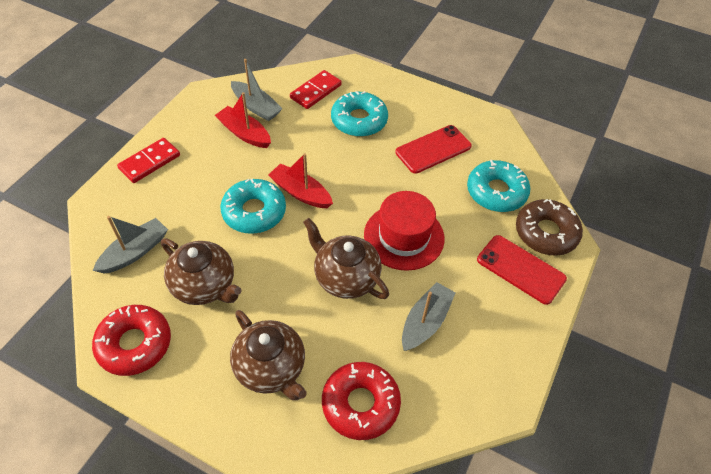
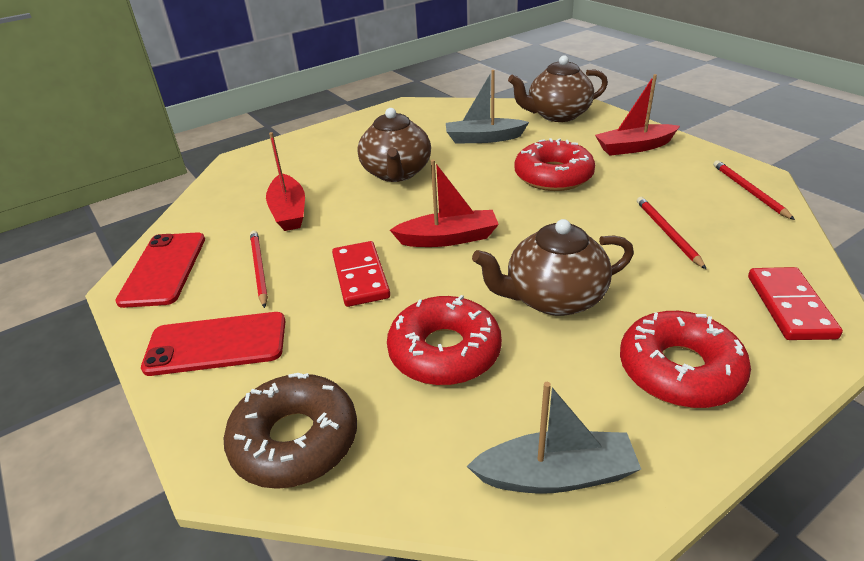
grey boat: 3 -> 2
red boat: 2 -> 3
red donut: 2 -> 3
red hat: 1 -> 0
red pencil: 0 -> 3
turquoise donut: 3 -> 0

